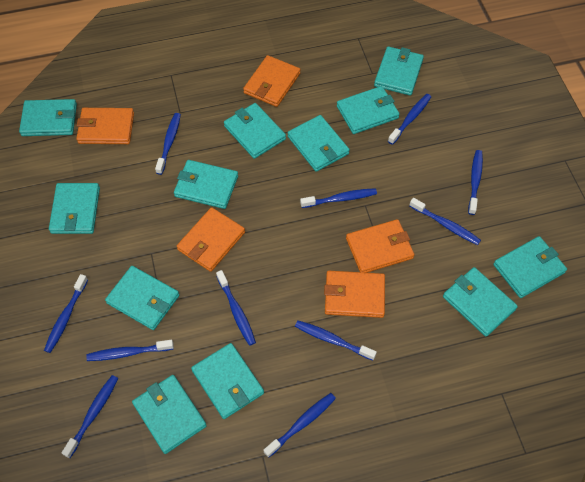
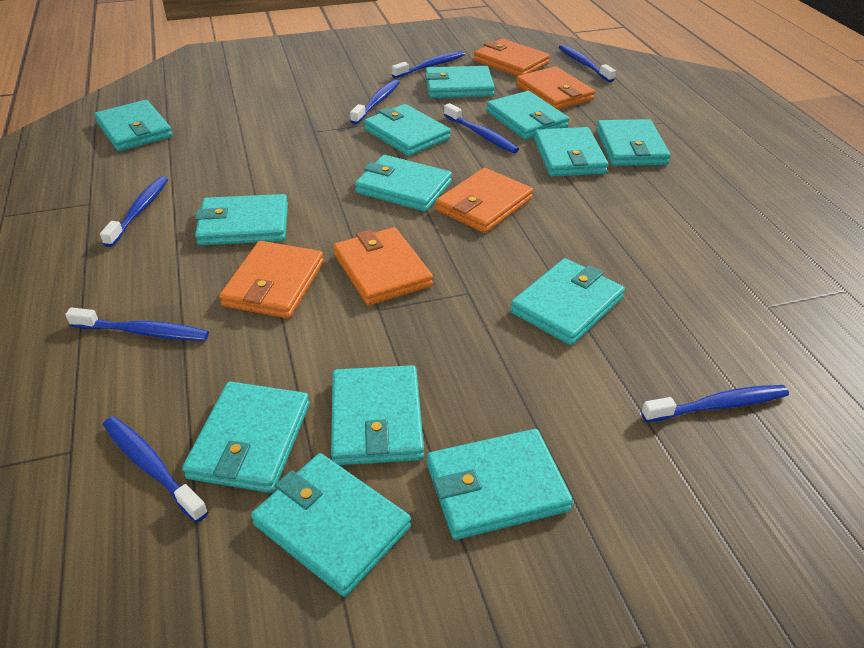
blue toothbrush: 11 -> 8
turquoise wallet: 12 -> 13

